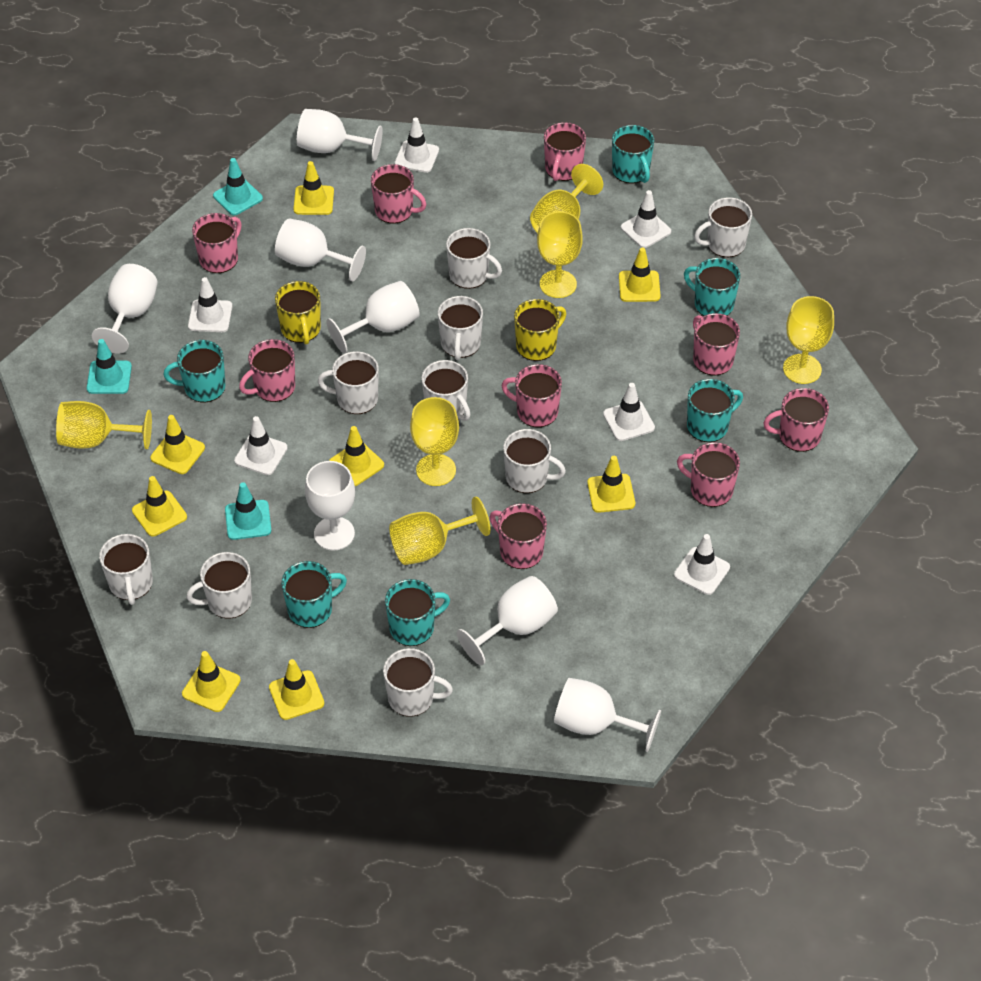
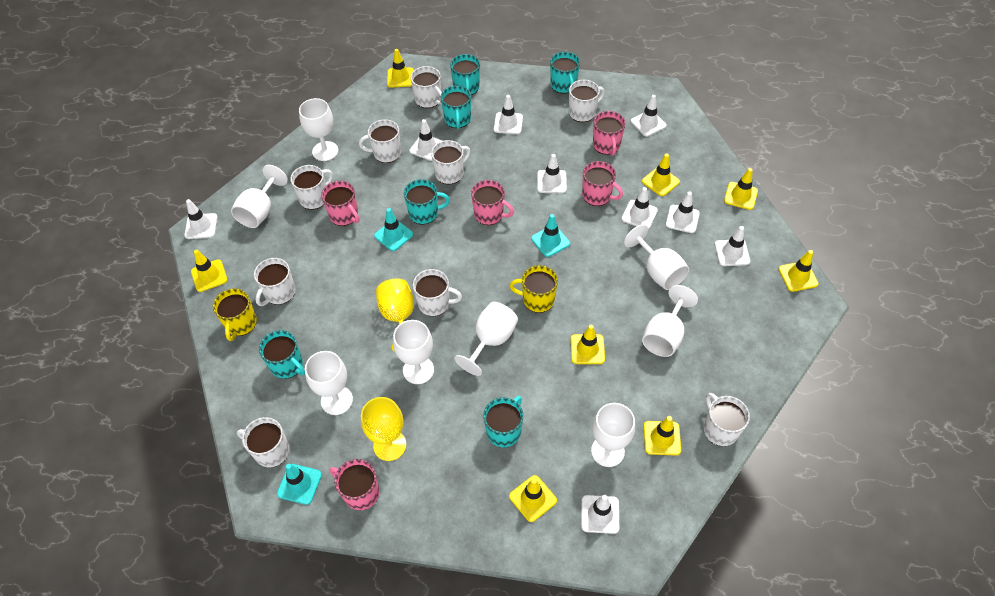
pink mug: 9 -> 5
white goblet: 7 -> 8
white traffic cone: 6 -> 9
yellow goblet: 6 -> 2

